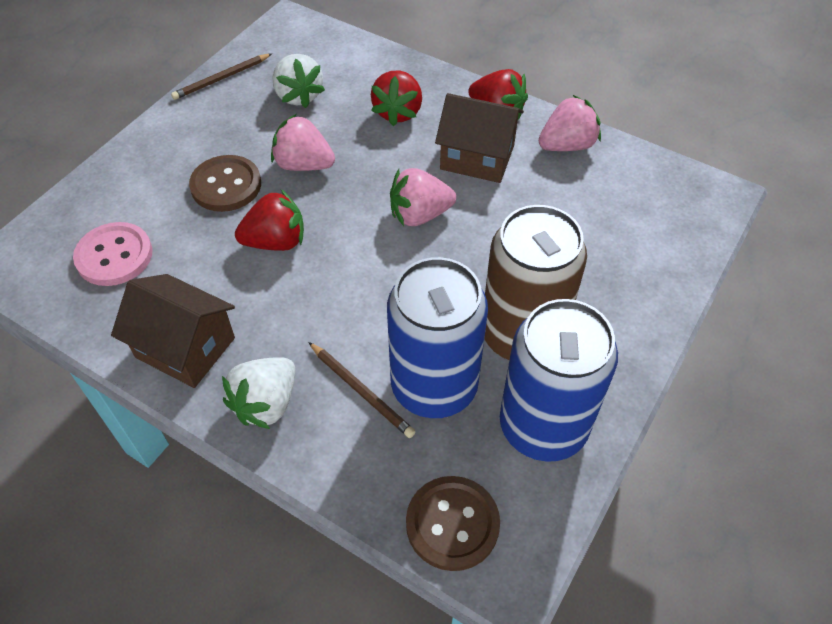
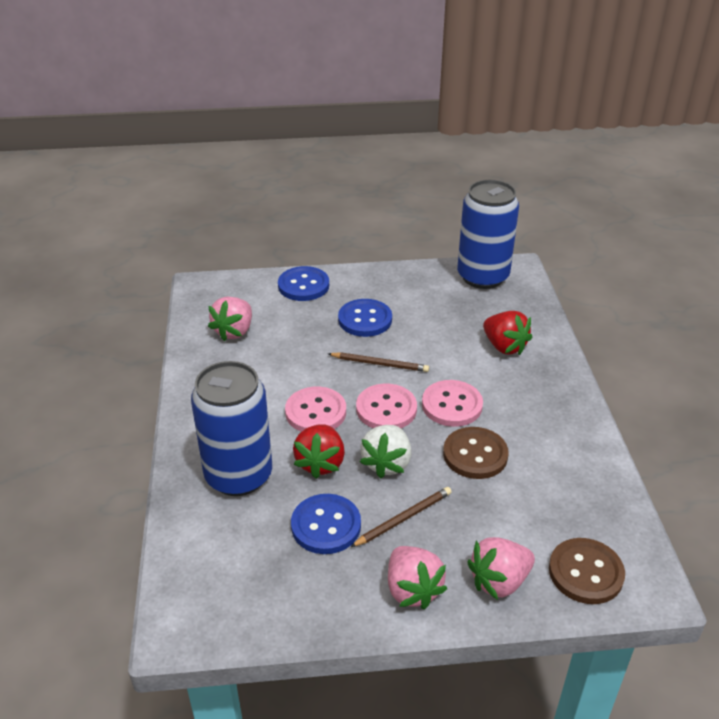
blue button: 0 -> 3
brown can: 1 -> 0
brown house: 2 -> 0
pink button: 1 -> 3
red strawberry: 3 -> 2
white strawberry: 2 -> 1

